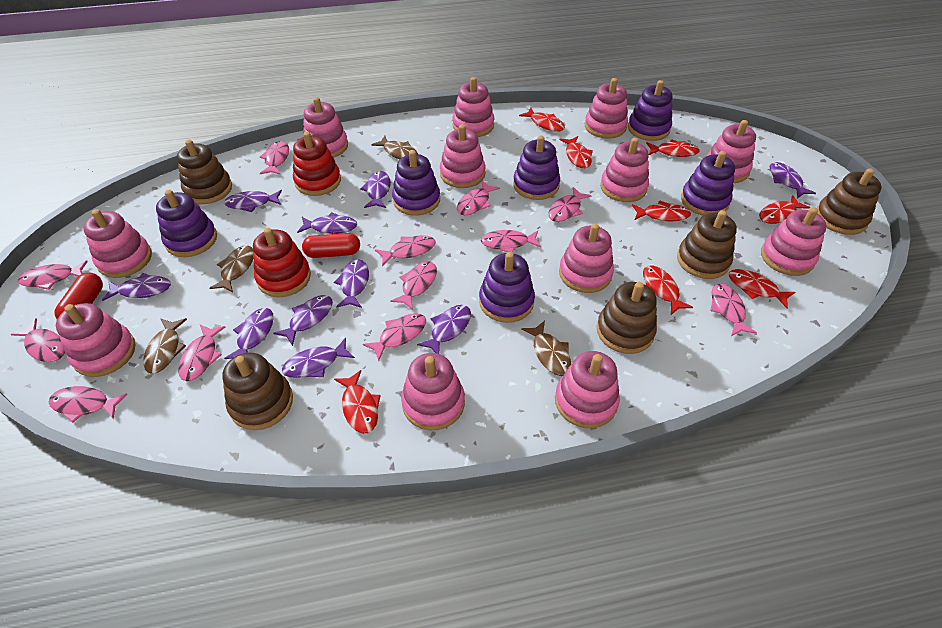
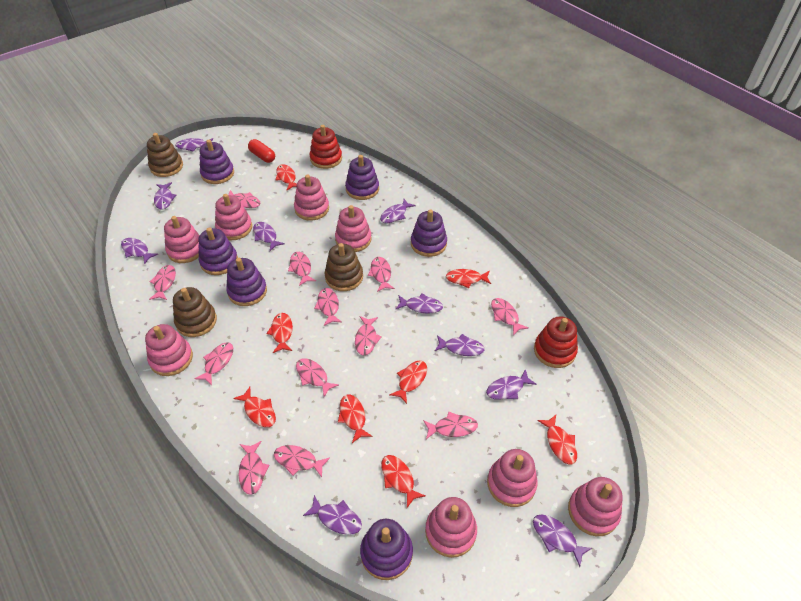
brown fish: 4 -> 0
brown stacking toy: 5 -> 3
pink stacking toy: 12 -> 8
red capsule: 2 -> 1

